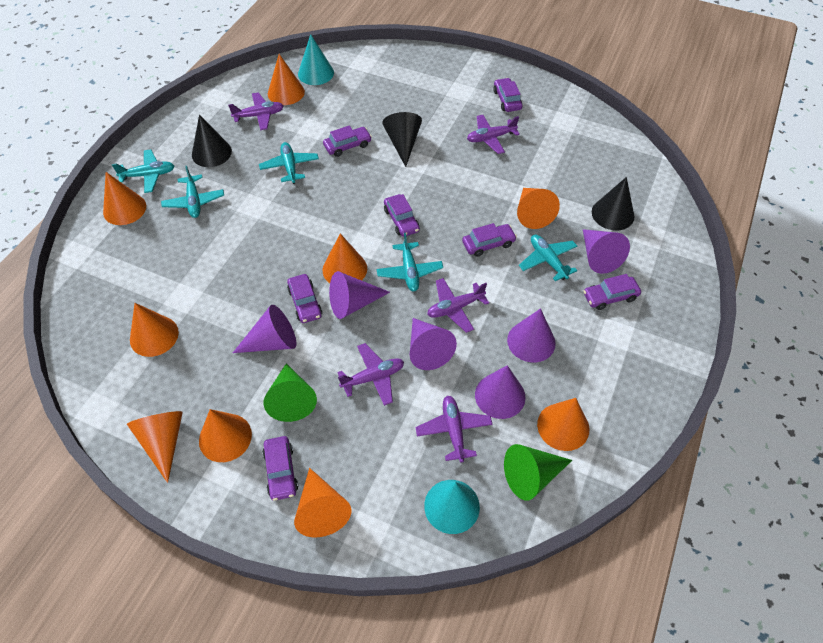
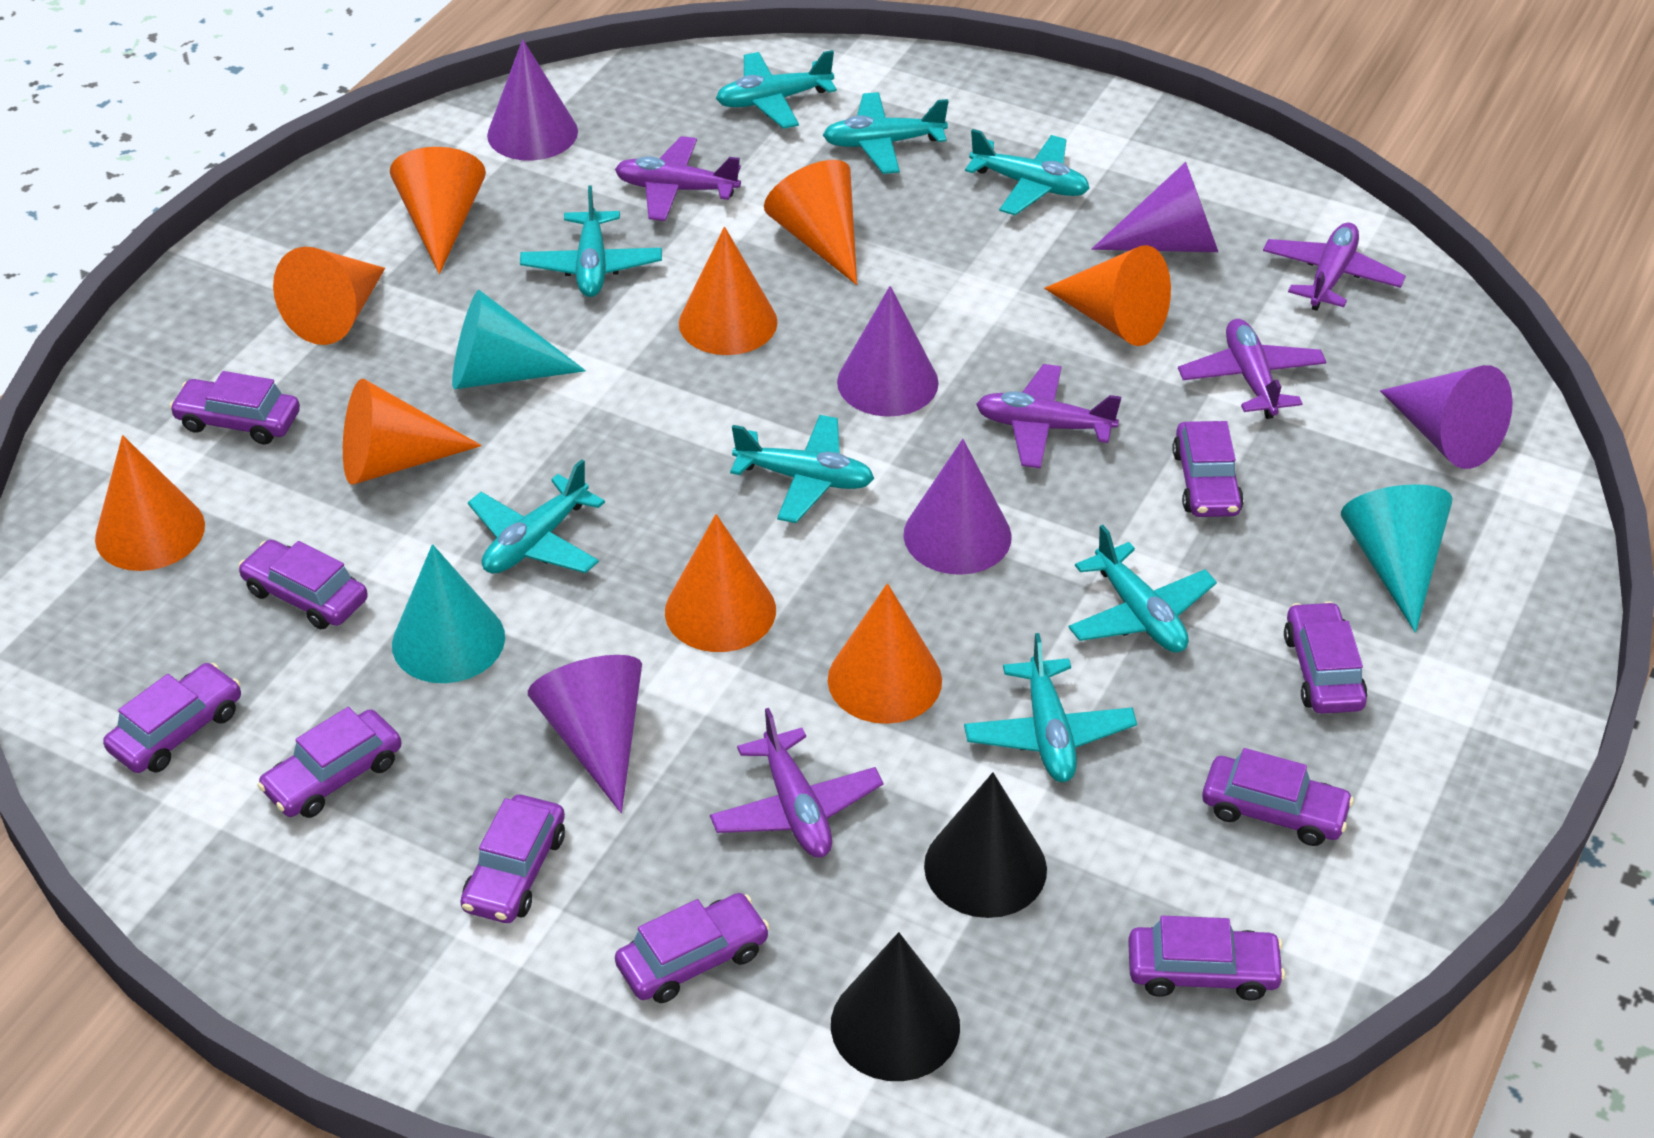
black cone: 3 -> 2
green cone: 2 -> 0
purple car: 7 -> 10
turquoise cone: 2 -> 3
turquoise plane: 5 -> 8

